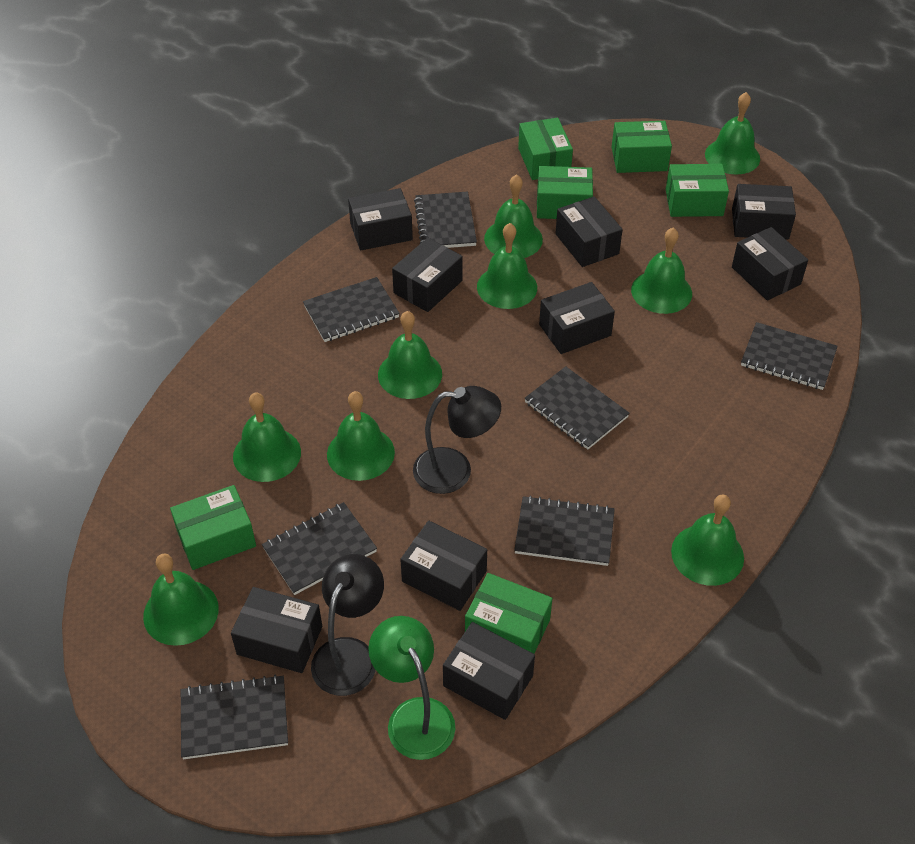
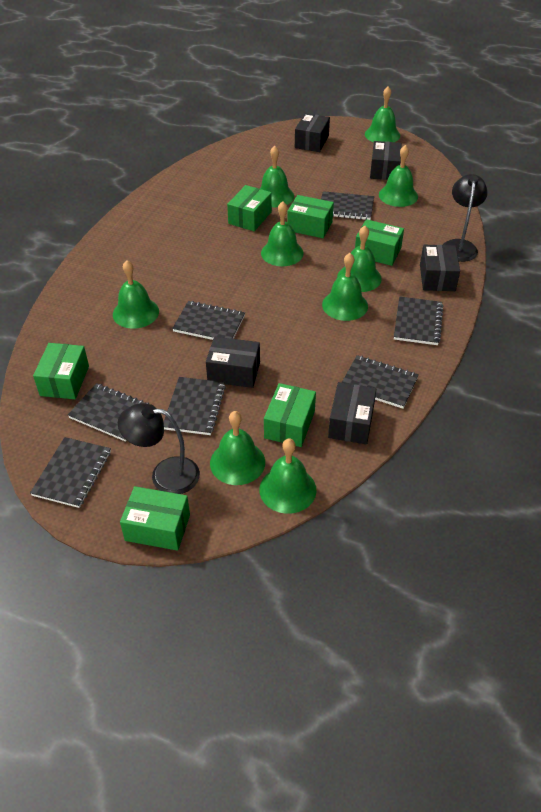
black box: 9 -> 5
green lamp: 1 -> 0

